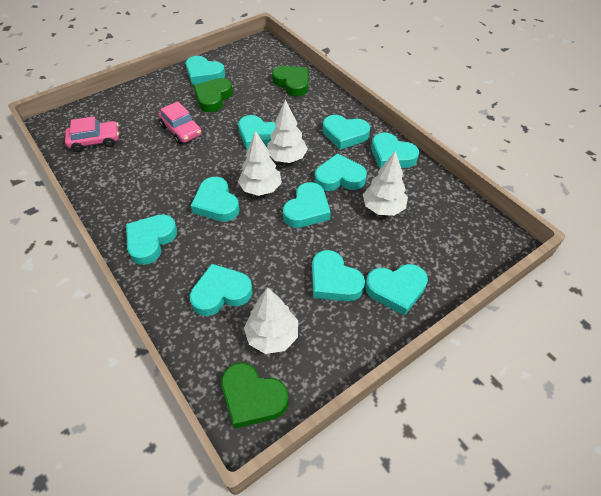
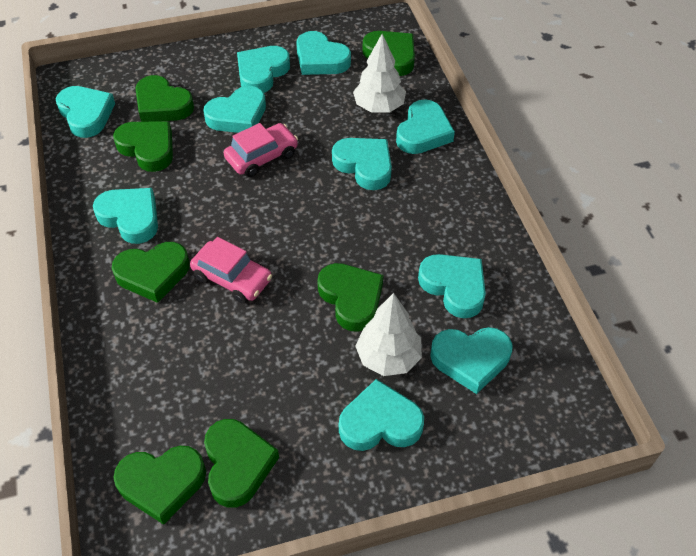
green heart: 3 -> 7
turquoise heart: 11 -> 10
white tree: 4 -> 2

